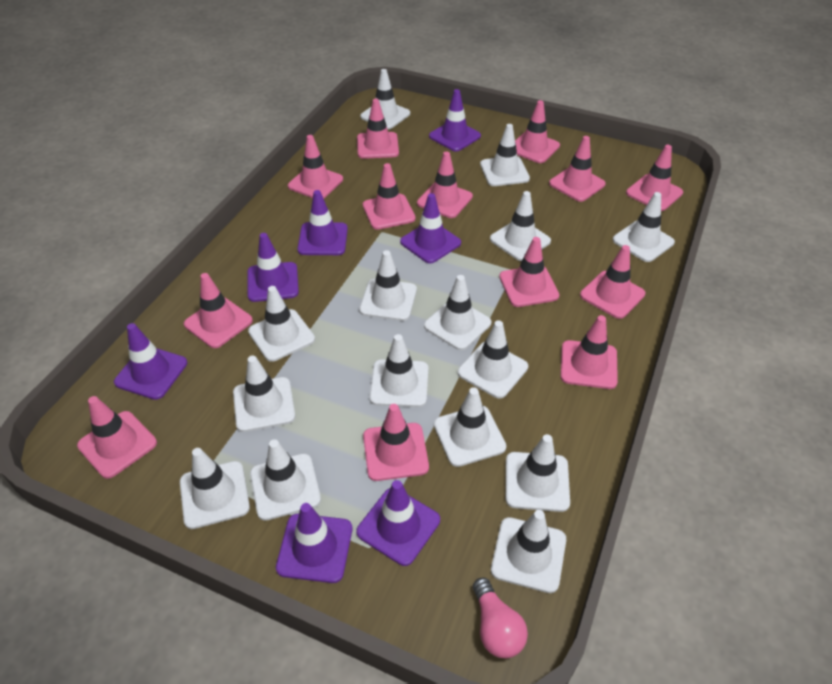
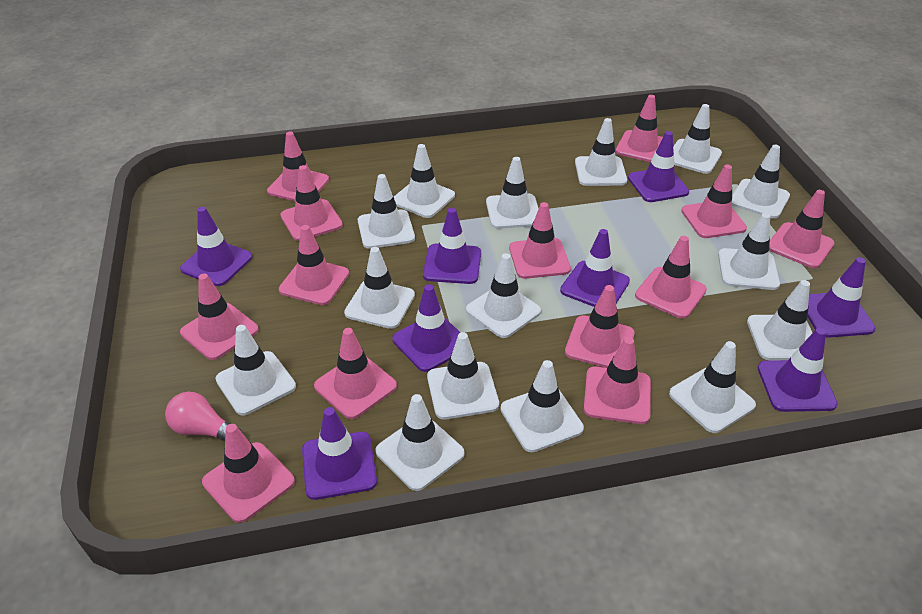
purple traffic cone: 7 -> 8

